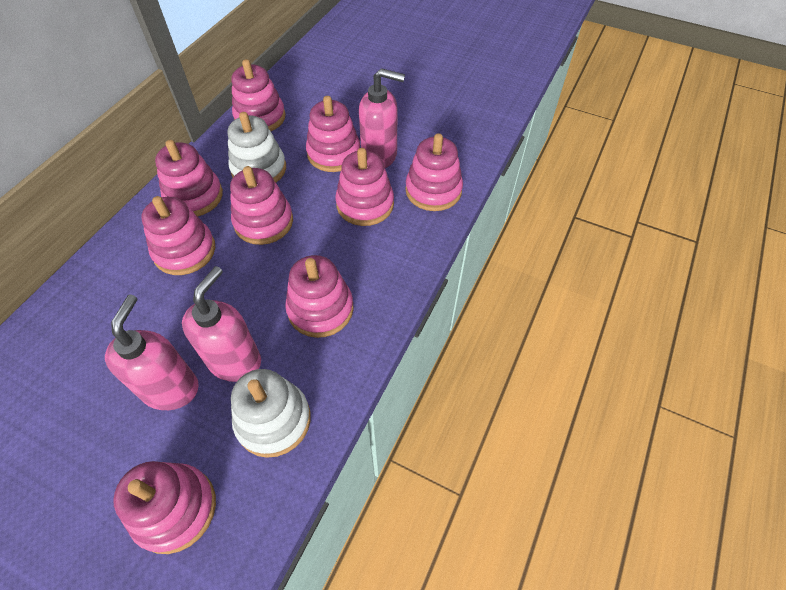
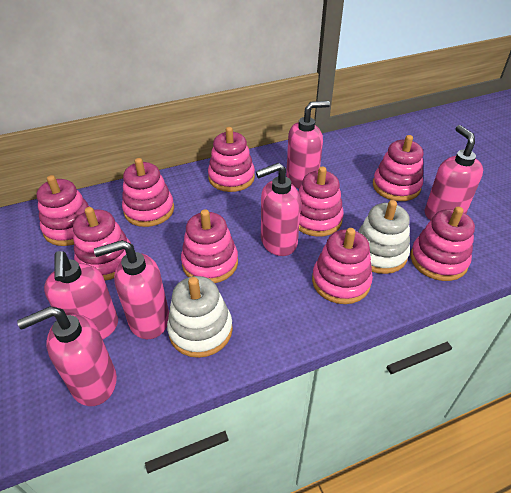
pink soap dispenser: 3 -> 6

